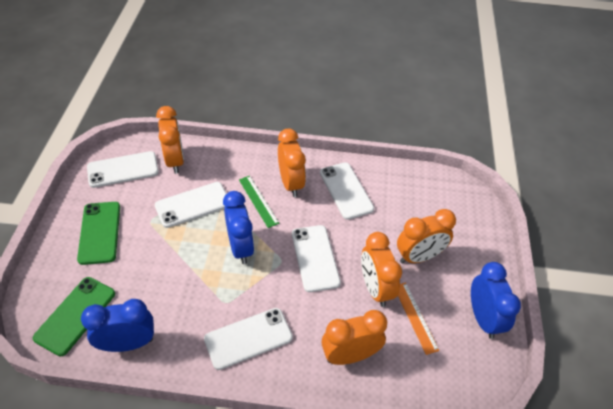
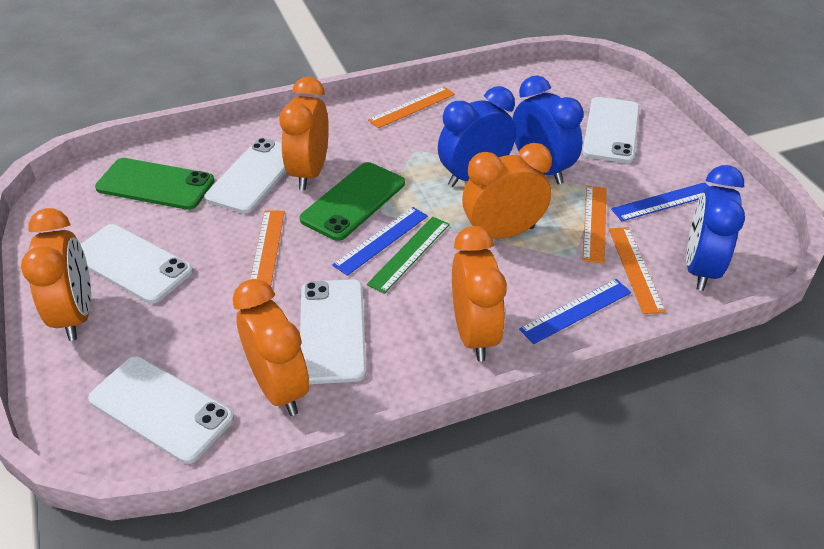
blue ruler: 0 -> 3
orange ruler: 1 -> 4

